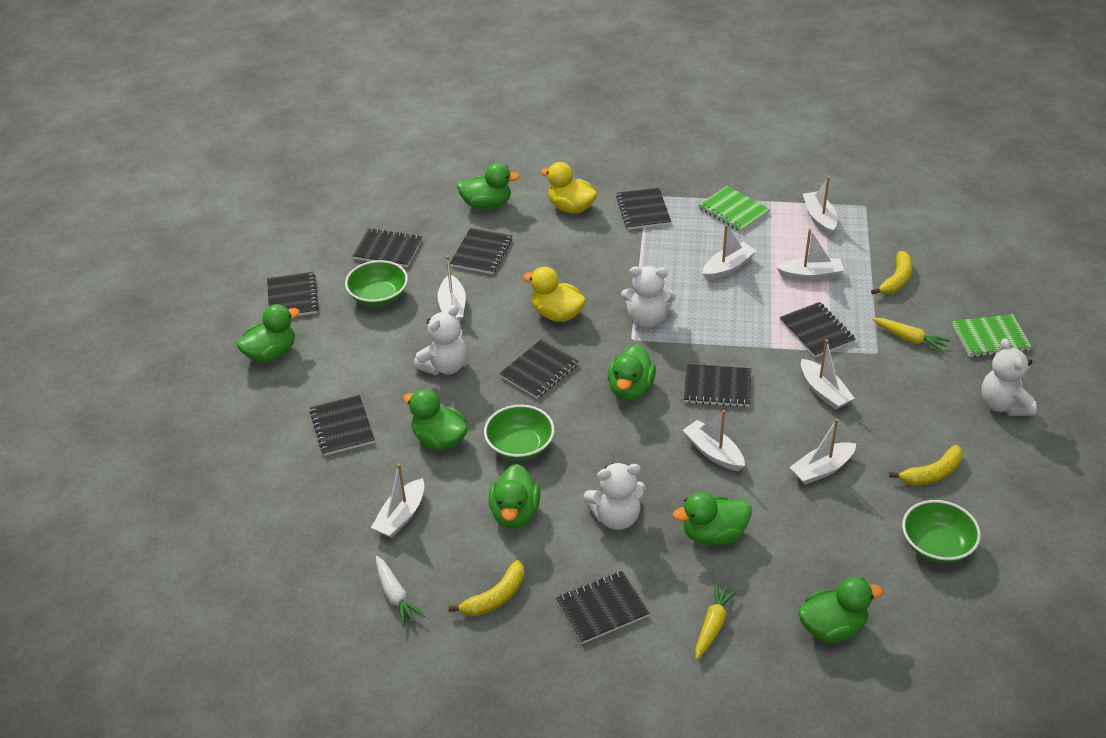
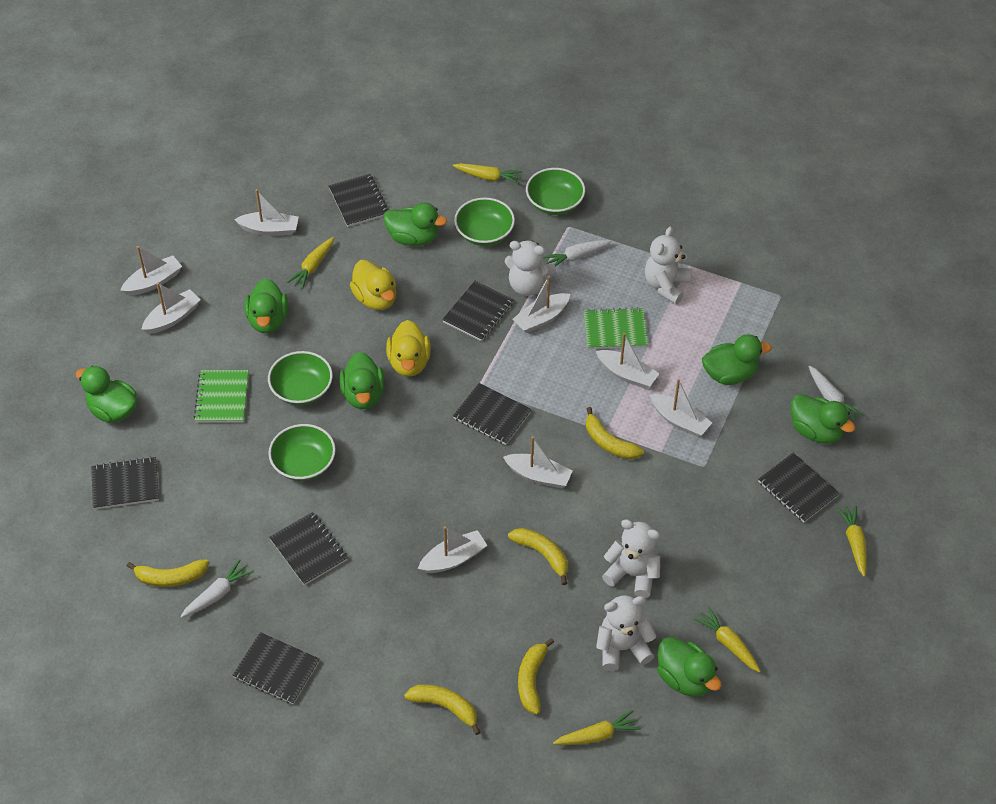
black notebook: 9 -> 7
green bowl: 3 -> 4
white carrot: 1 -> 3
yellow banana: 3 -> 5
yellow carrot: 2 -> 5

